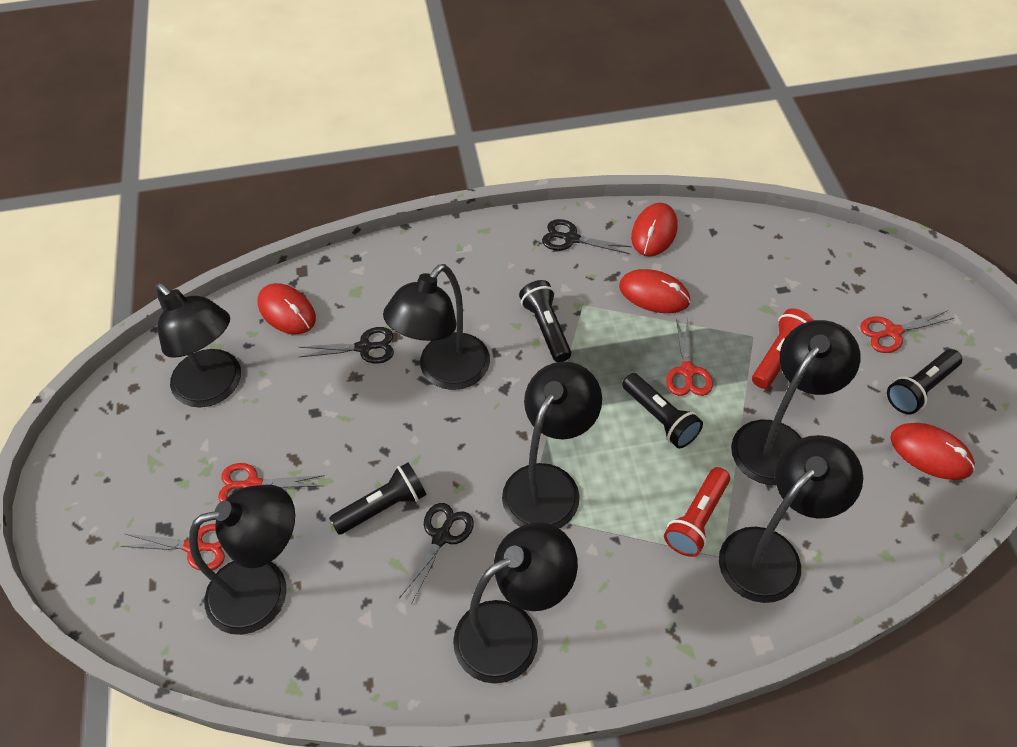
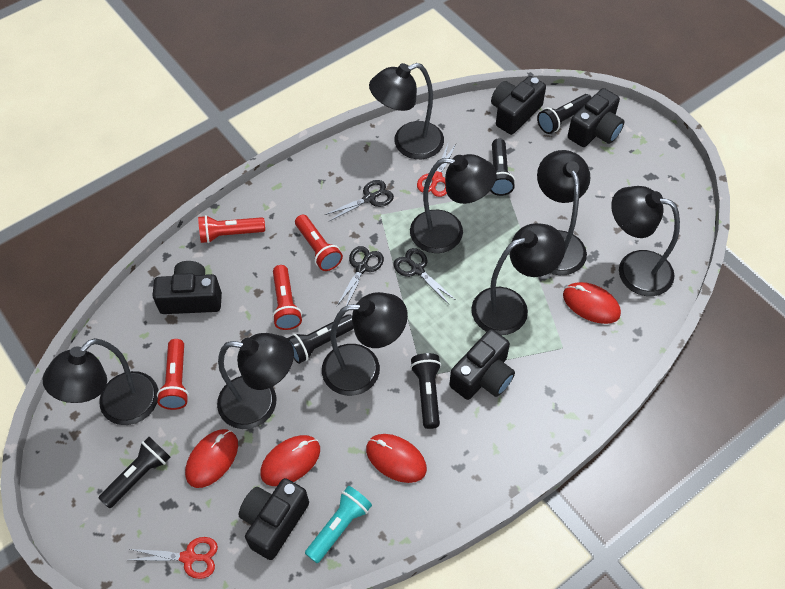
black camera: 0 -> 5
black flashlight: 4 -> 5
black lamp: 7 -> 8
red flashlight: 2 -> 4
red scissors: 4 -> 2
turquoise flashlight: 0 -> 1

